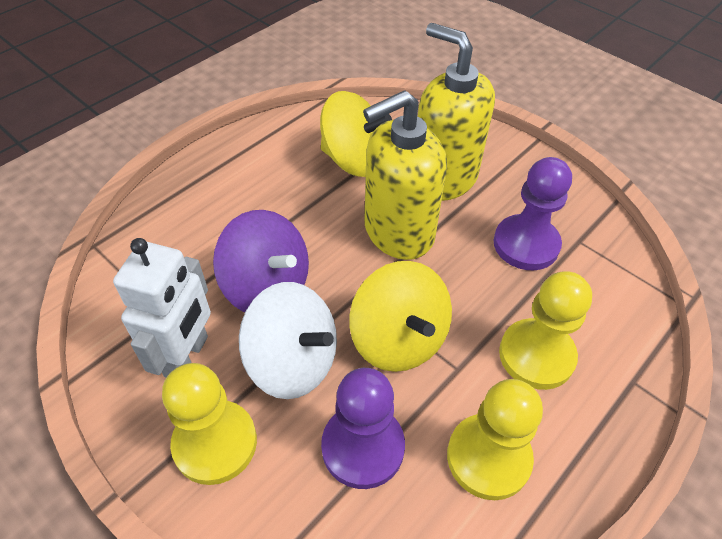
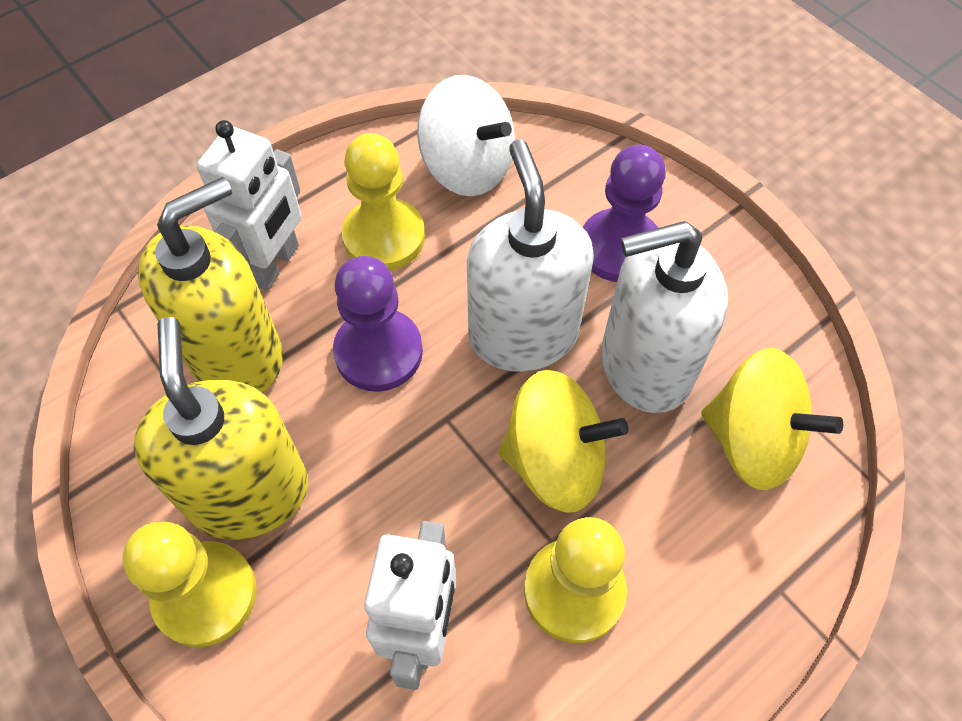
purple spinning top: 1 -> 0
white robot: 1 -> 2
white soap dispenser: 0 -> 2

